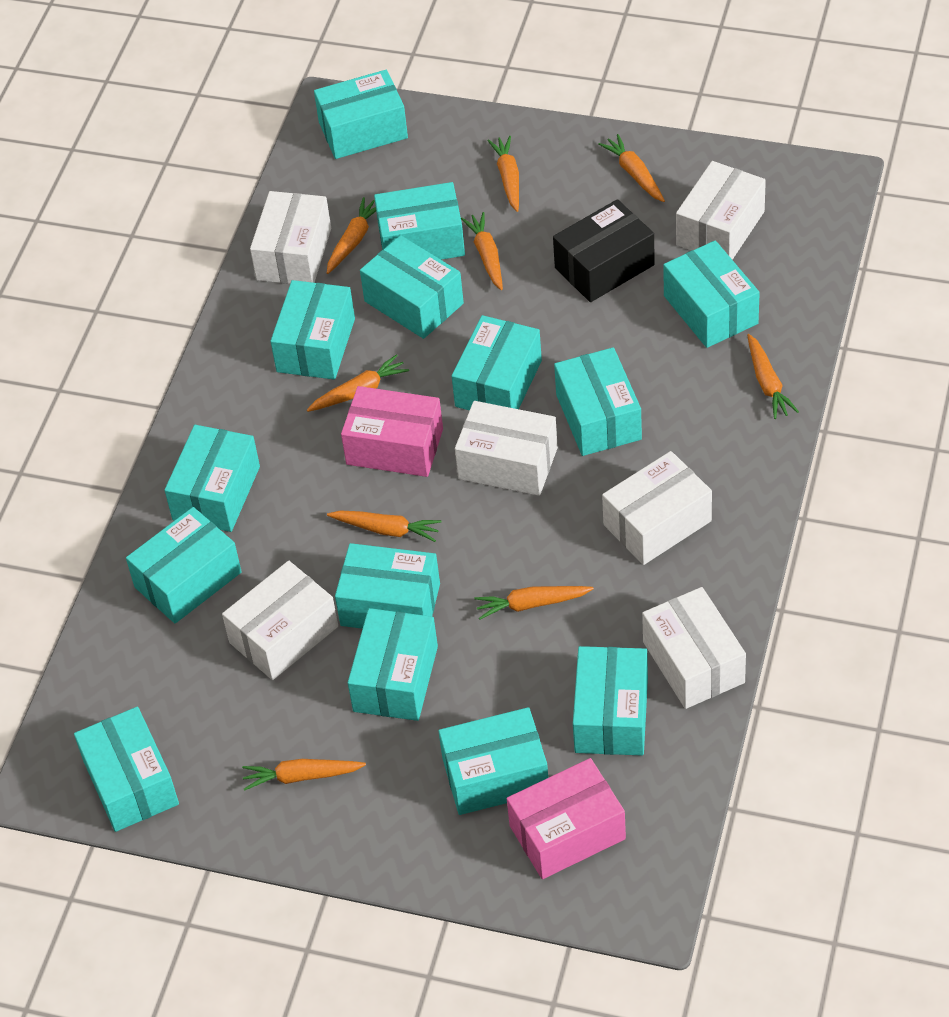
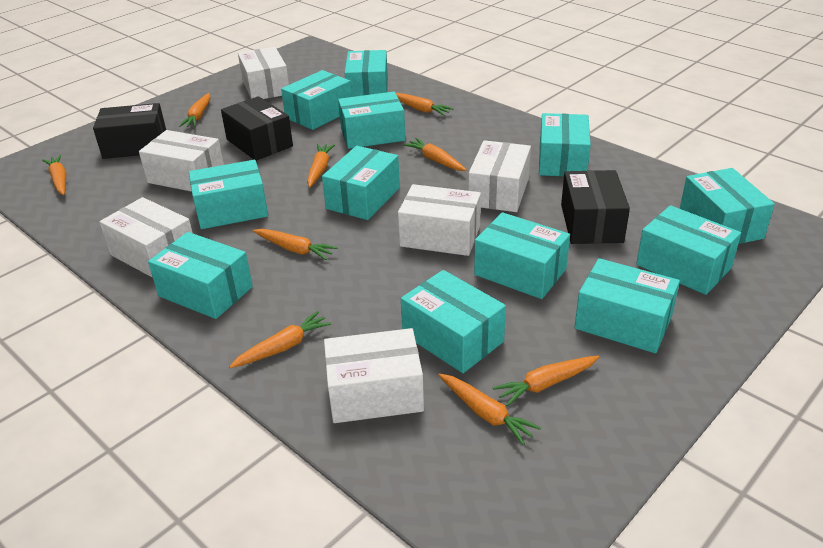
black box: 1 -> 3
pink box: 2 -> 0
turquoise box: 14 -> 12

